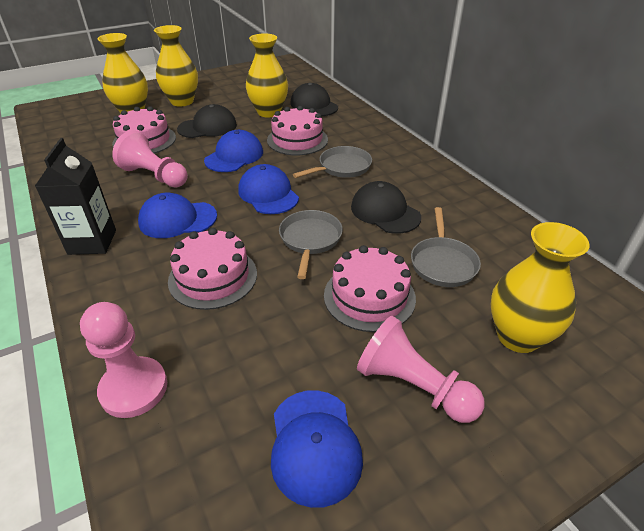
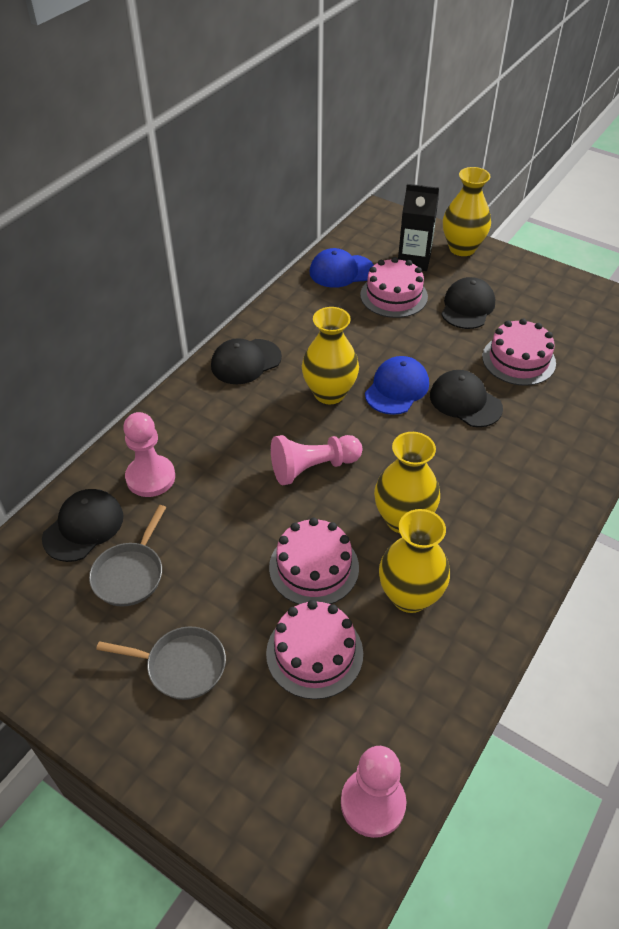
black cap: 3 -> 4
blue cap: 4 -> 2
grey pan: 3 -> 2

